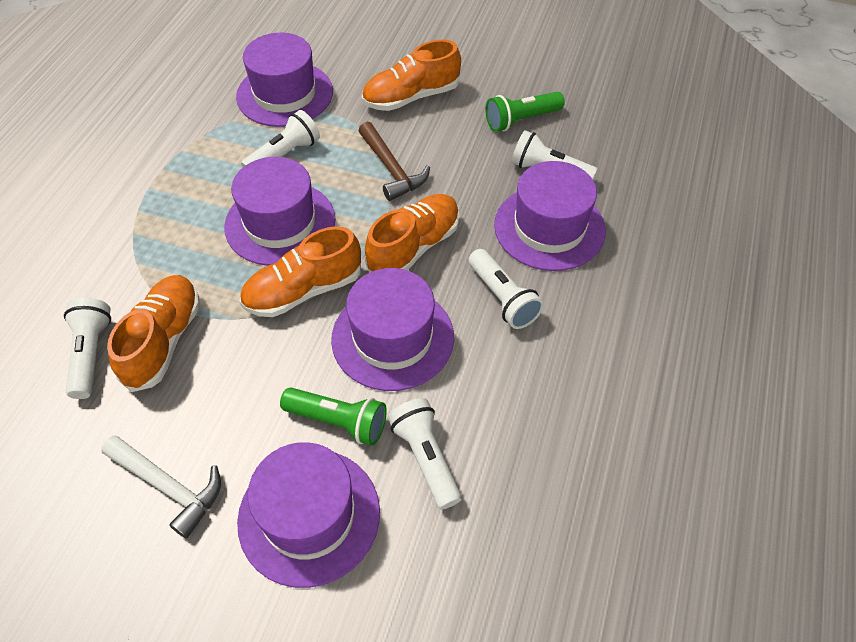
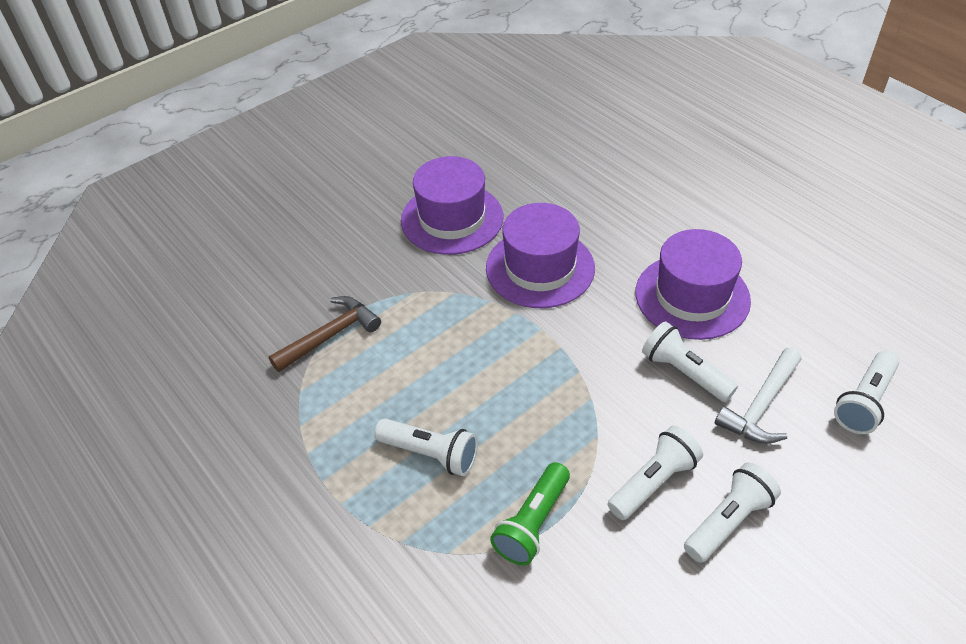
green flashlight: 2 -> 1
orange shoe: 4 -> 0
purple hat: 5 -> 3

